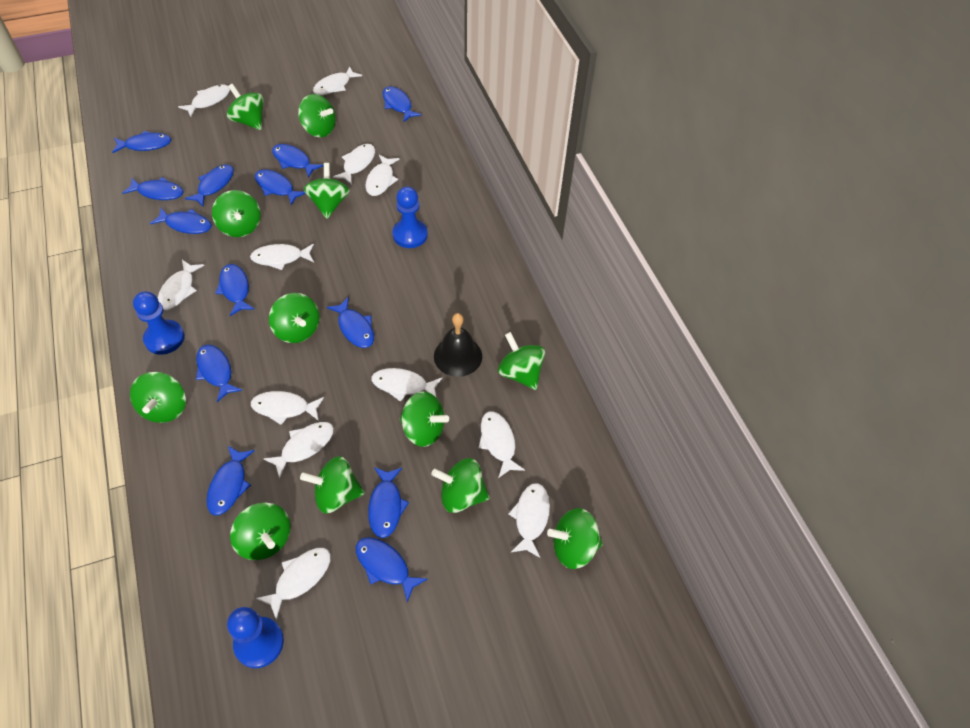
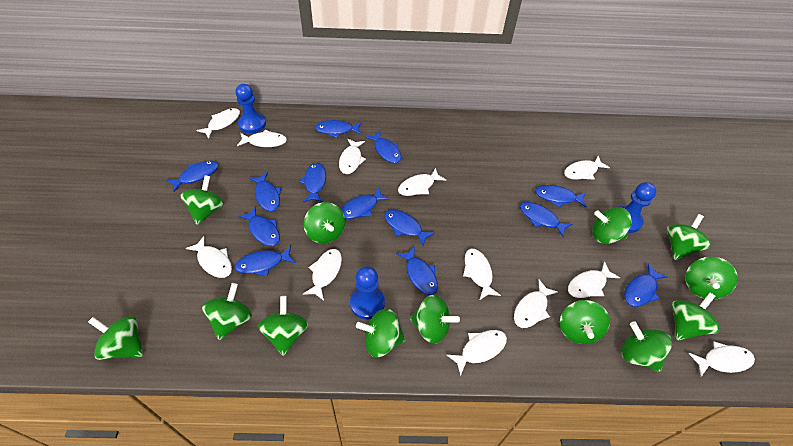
black bell: 1 -> 0
green spinning top: 12 -> 13

